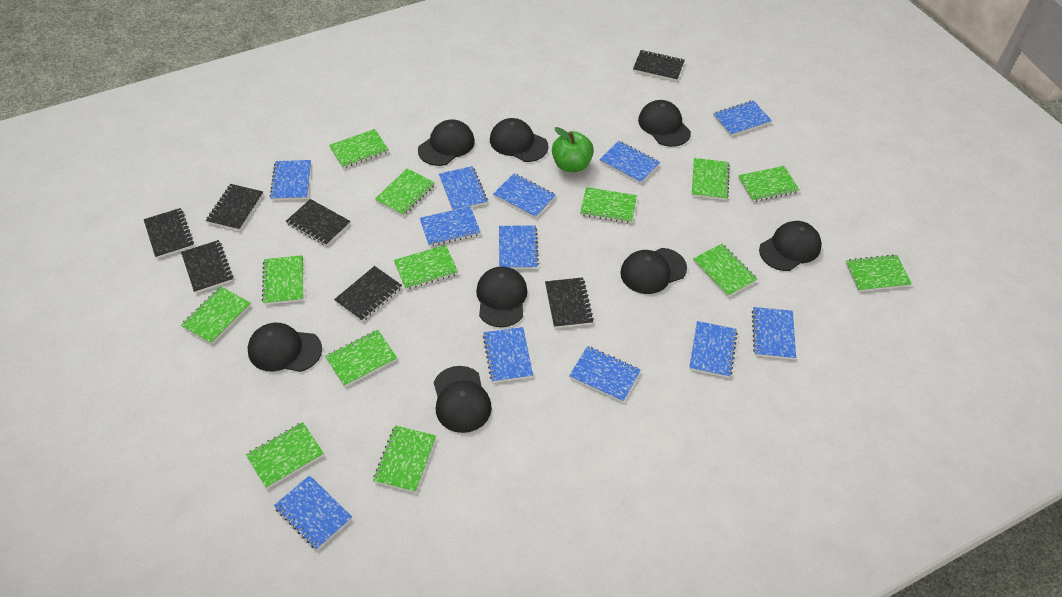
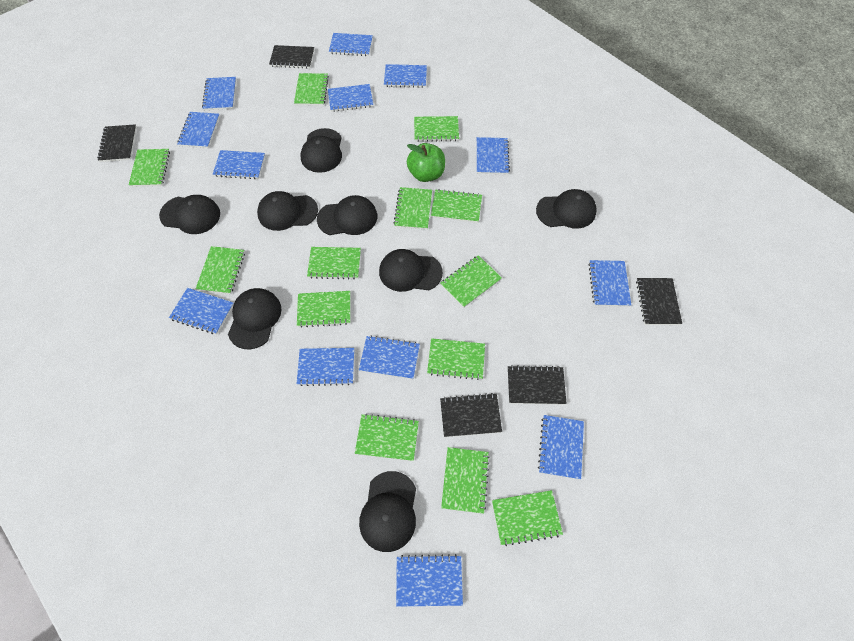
black notebook: 7 -> 5
blue notebook: 12 -> 13

